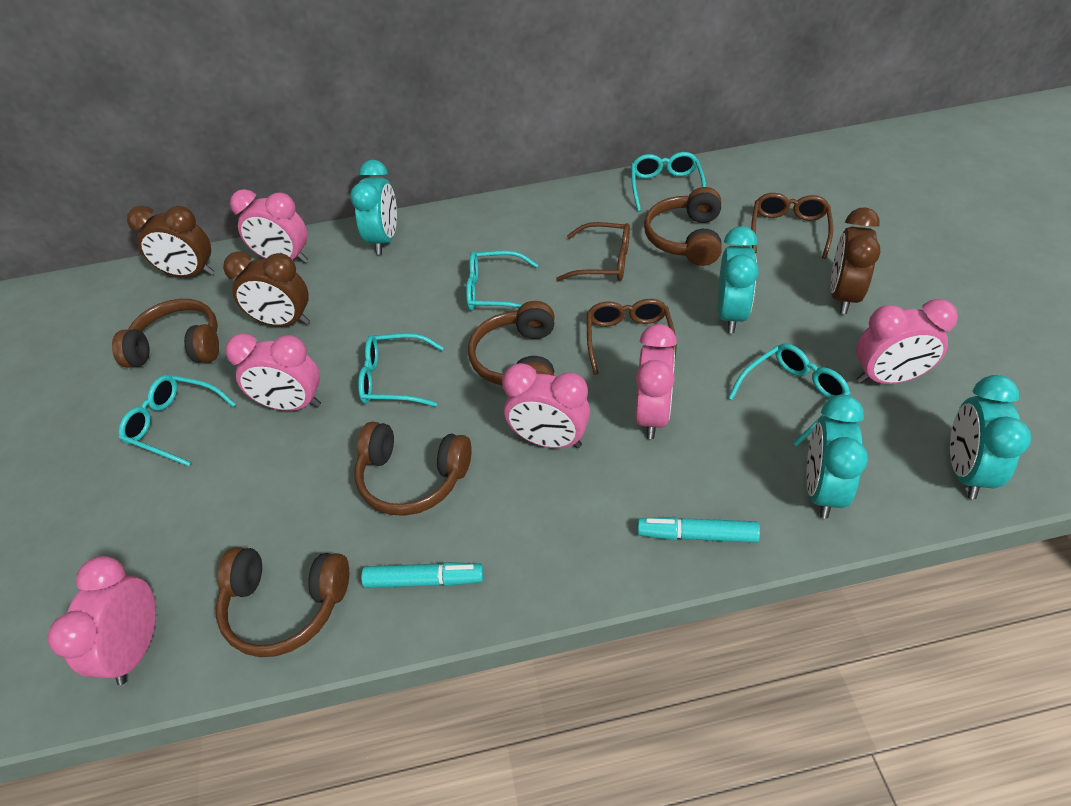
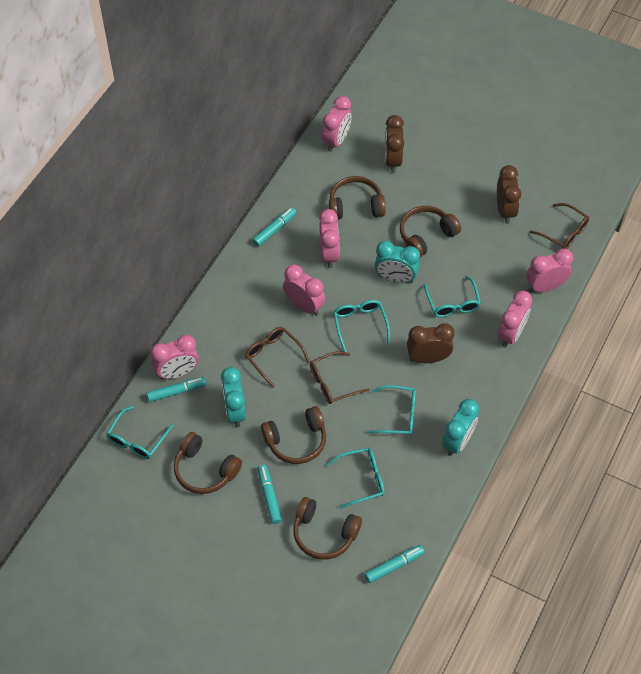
turquoise clock: 4 -> 3
turquoise marker: 2 -> 4

